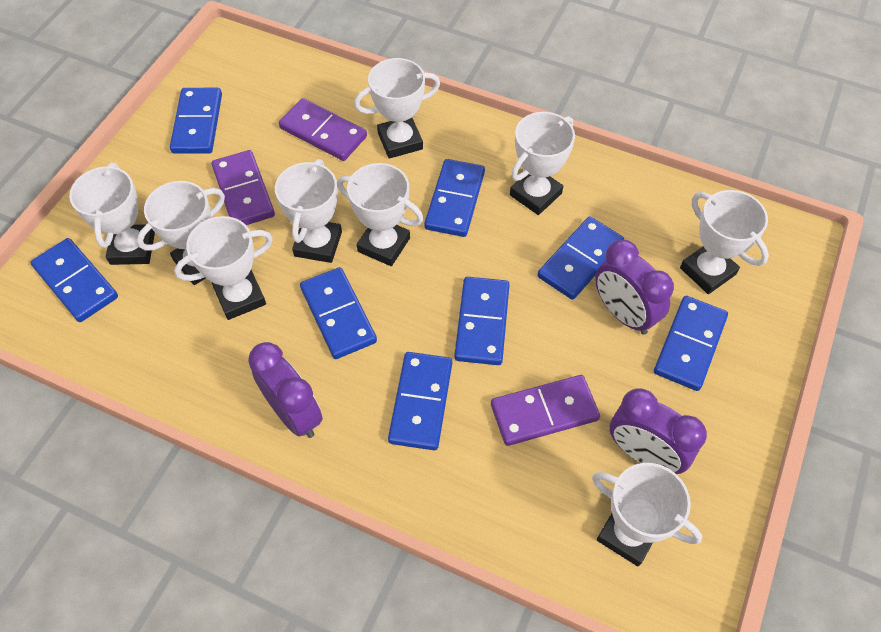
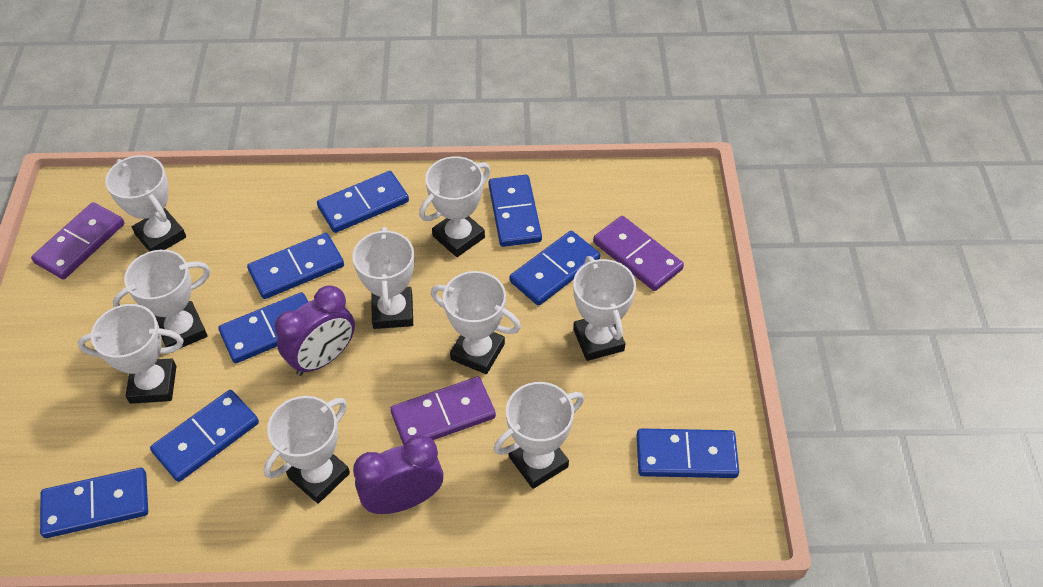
purple clock: 3 -> 2

